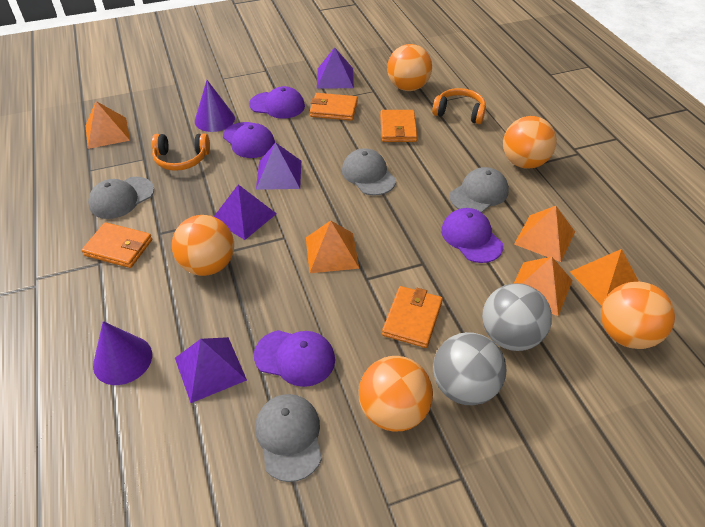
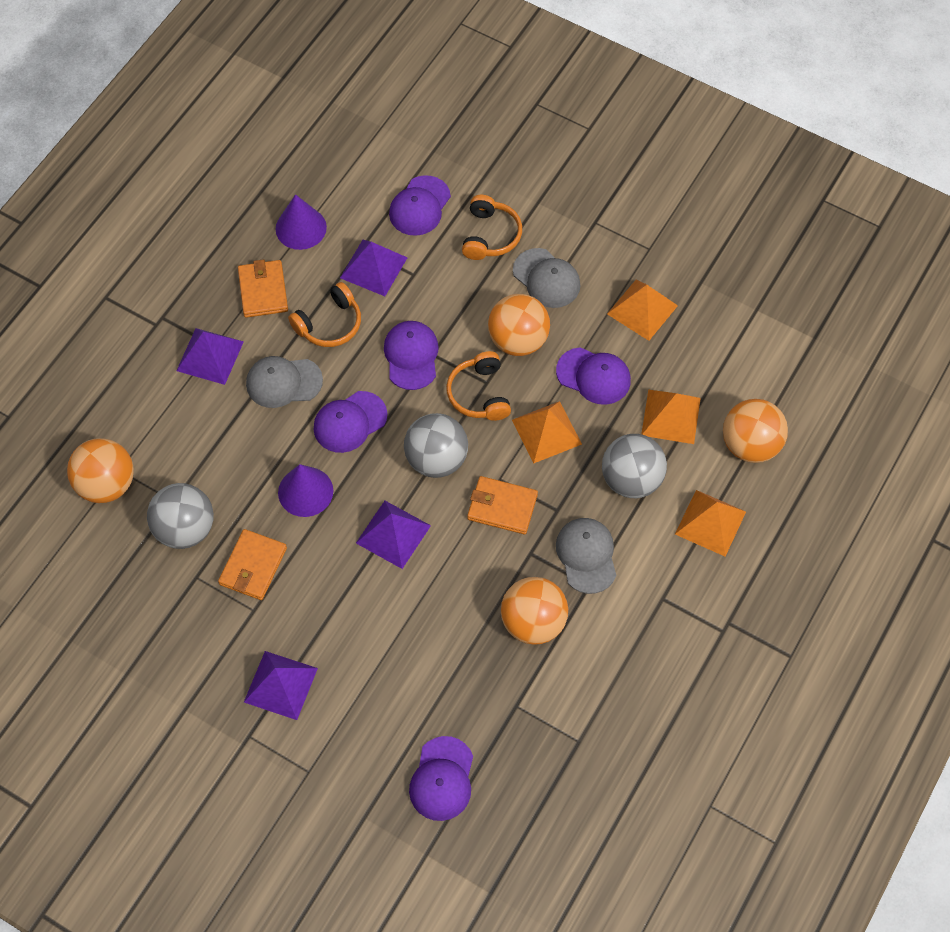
grey ball: 2 -> 3
grey cap: 4 -> 3
orange ball: 5 -> 4
orange headphones: 2 -> 3
orange pyramid: 5 -> 4
orange wallet: 4 -> 3
purple cap: 4 -> 5

